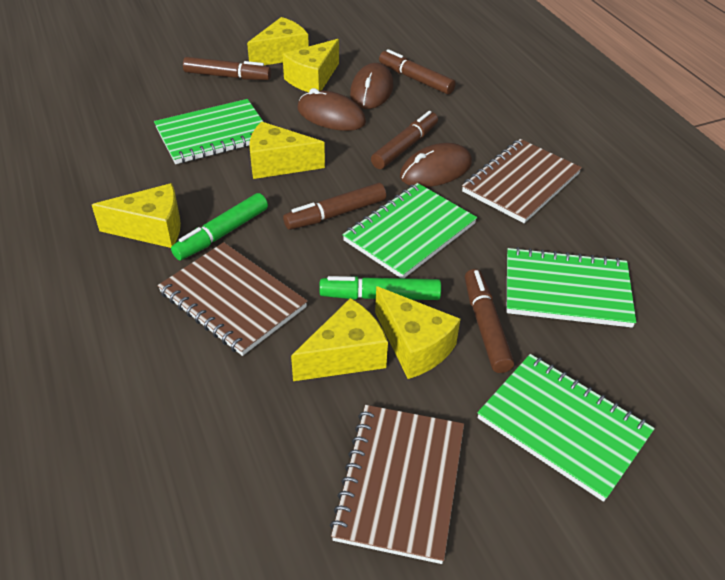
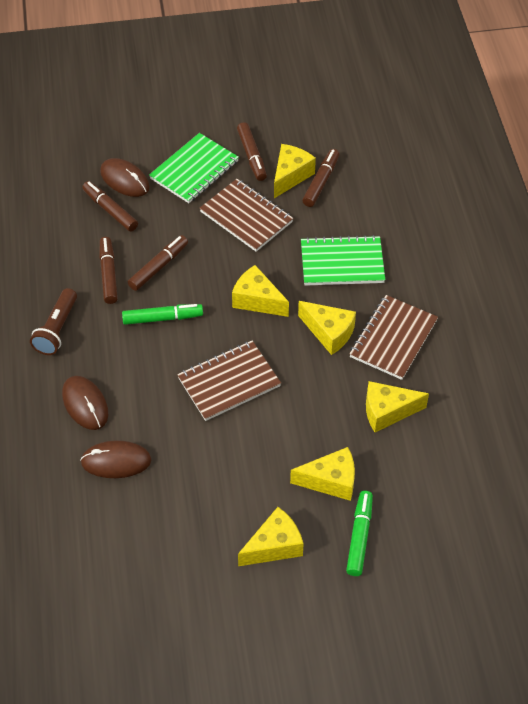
brown flashlight: 0 -> 1
green notebook: 4 -> 2

